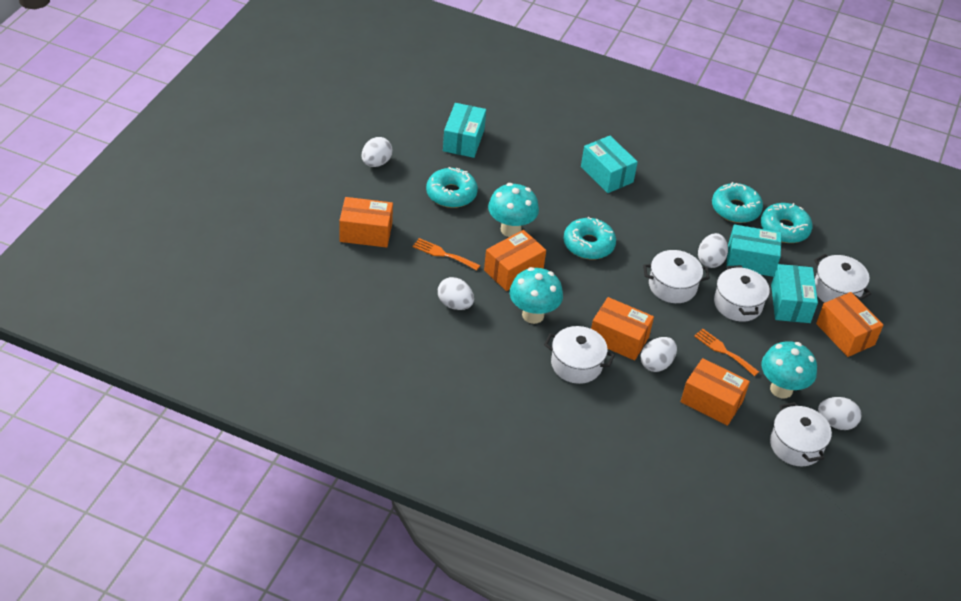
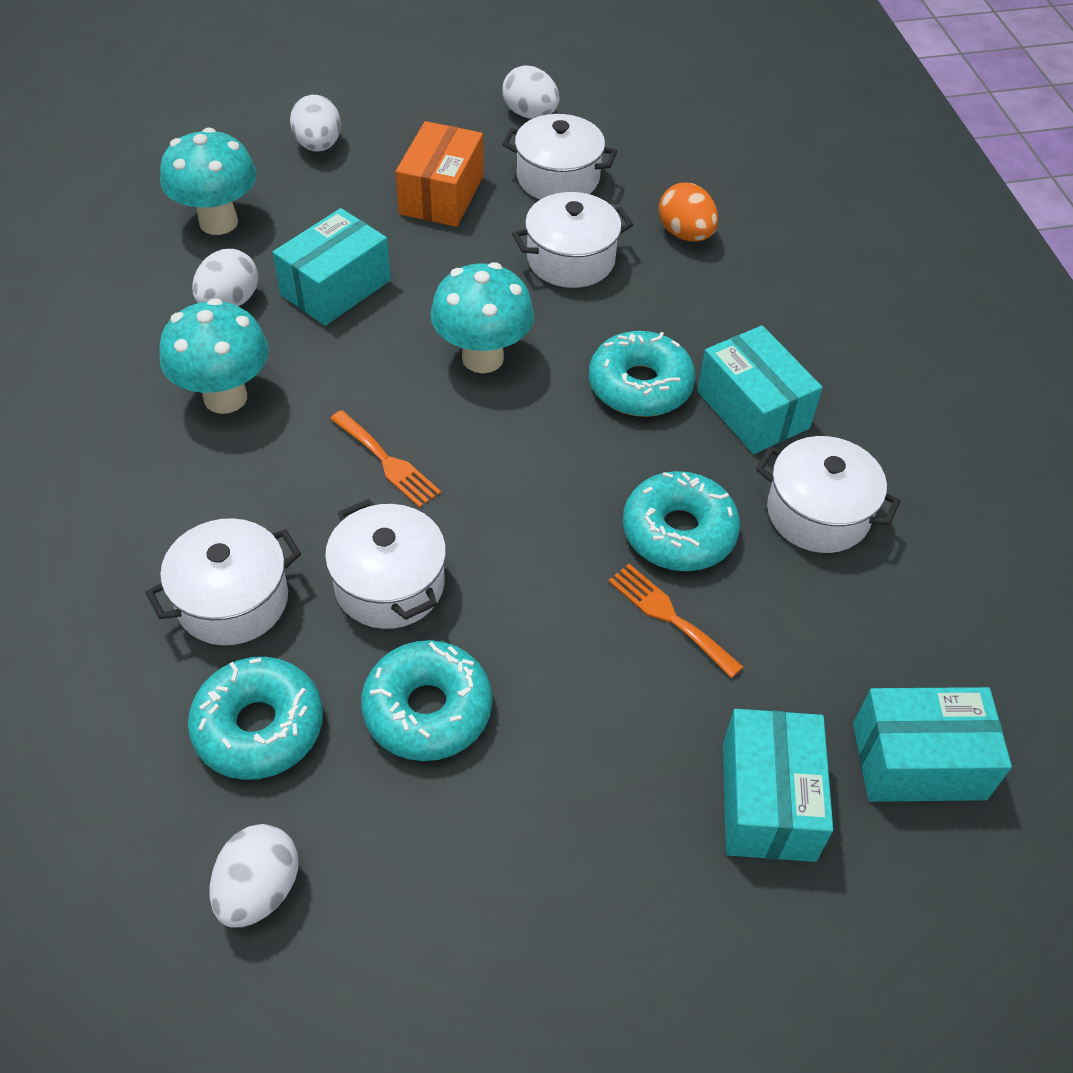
orange box: 5 -> 1
orange egg: 0 -> 1
white egg: 5 -> 4

